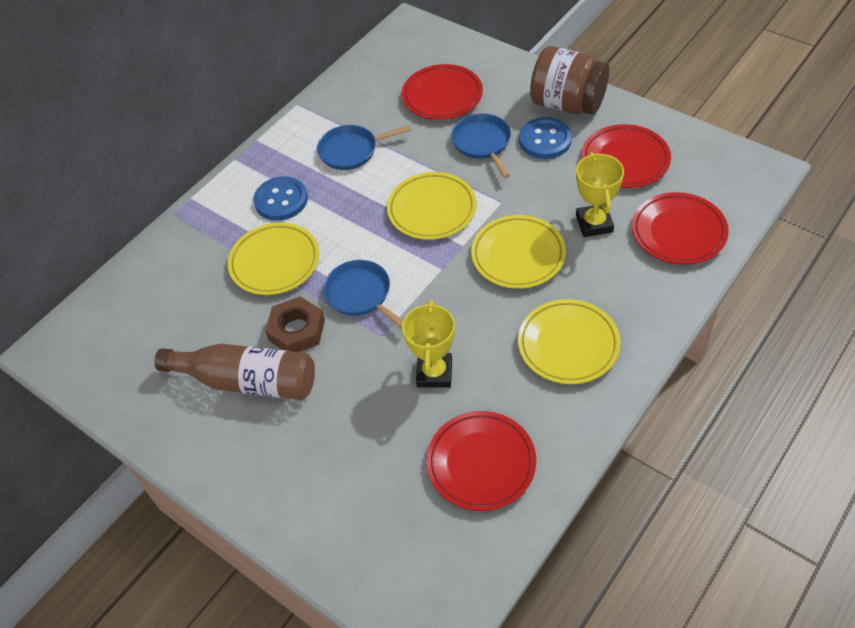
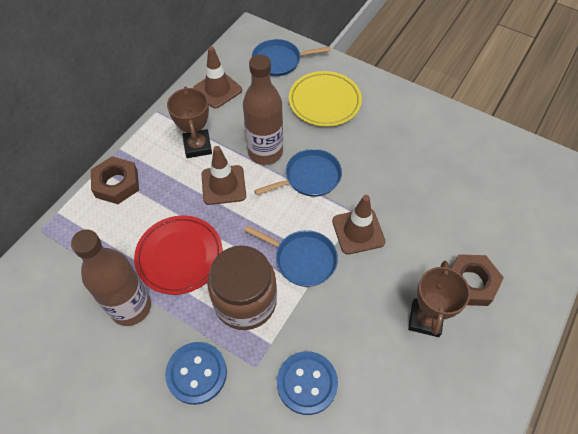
brown bottle: 1 -> 2
brown nut: 1 -> 2
brown traffic cone: 0 -> 3
brown trophy: 0 -> 2
red plate: 4 -> 1
yellow plate: 4 -> 1
yellow trophy: 2 -> 0

